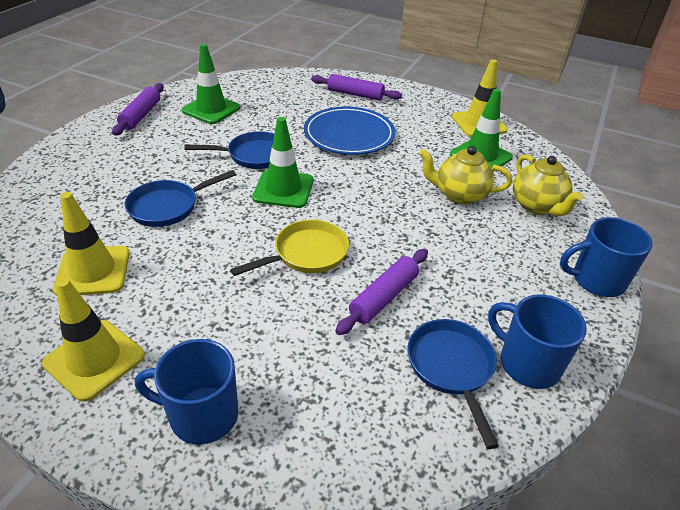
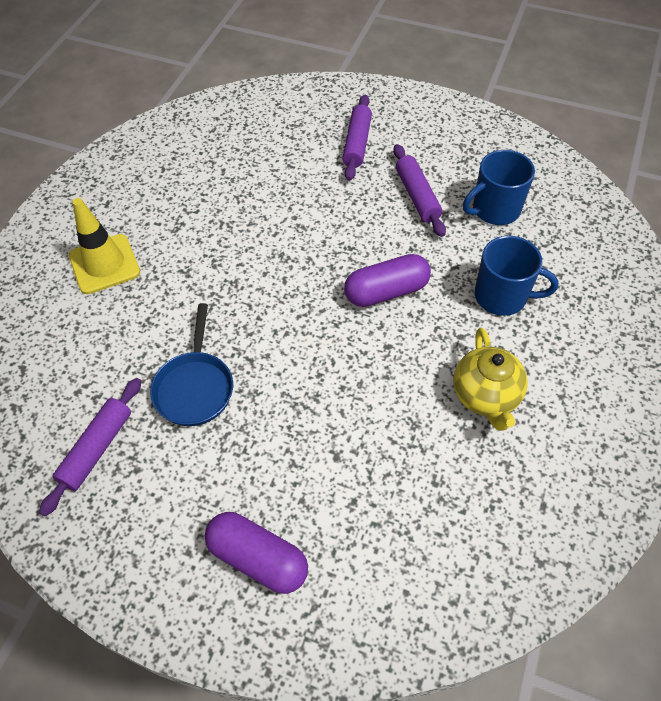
blue mug: 3 -> 2
blue pan: 3 -> 1
blue plate: 1 -> 0
green traffic cone: 3 -> 0
purple capsule: 0 -> 2
yellow pan: 1 -> 0
yellow teapot: 2 -> 1
yellow traffic cone: 3 -> 1

